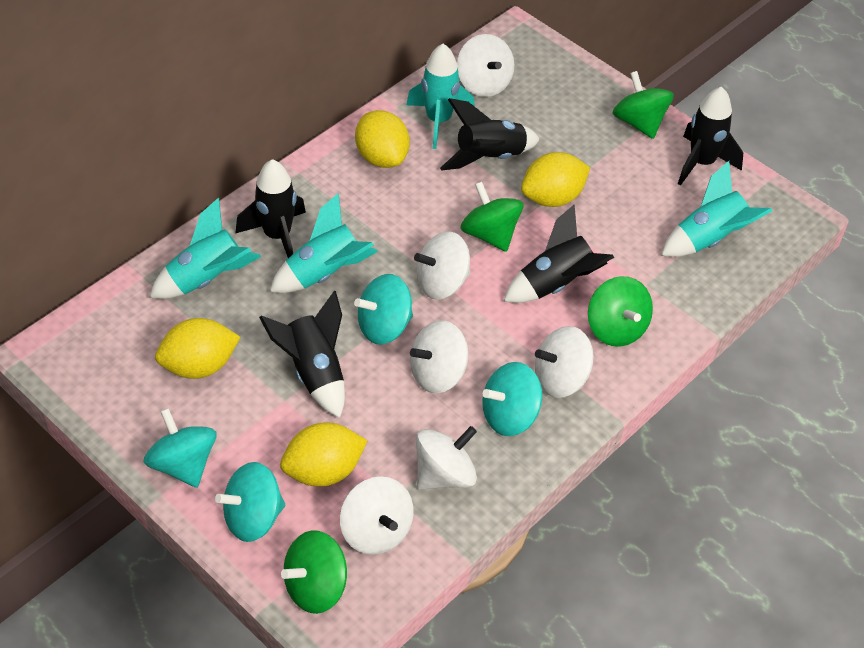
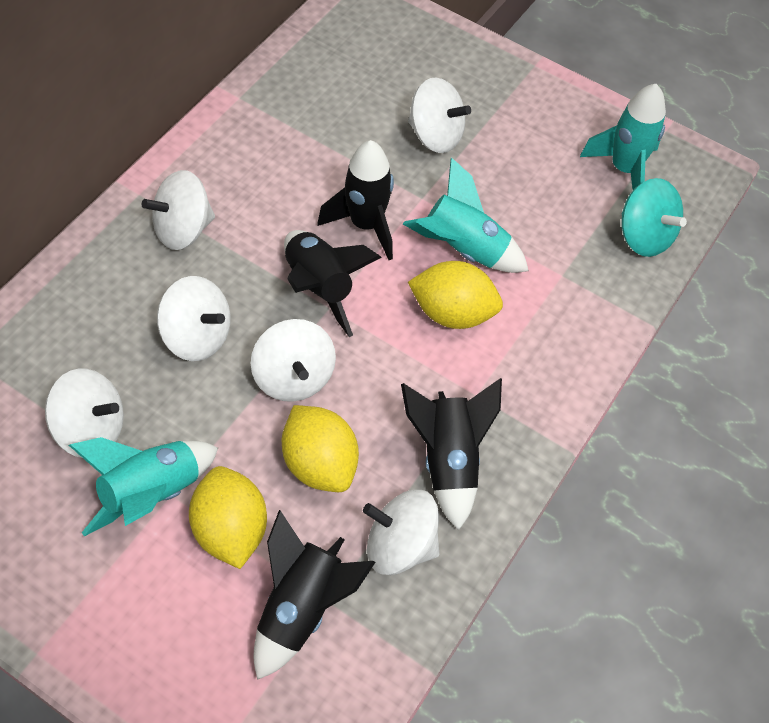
black rocket: 5 -> 4
green spinning top: 4 -> 0
turquoise rocket: 4 -> 3
turquoise spinning top: 4 -> 1
yellow lemon: 4 -> 3

